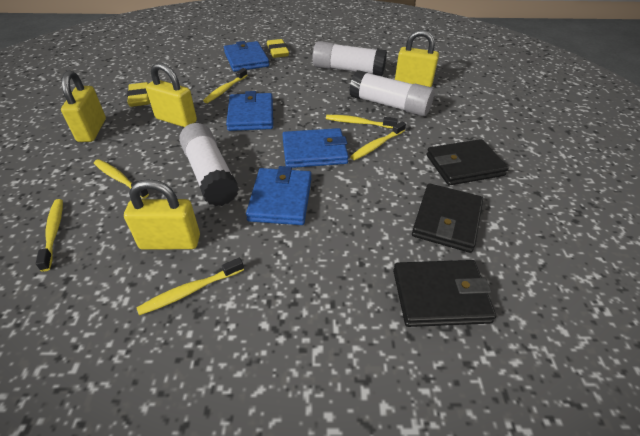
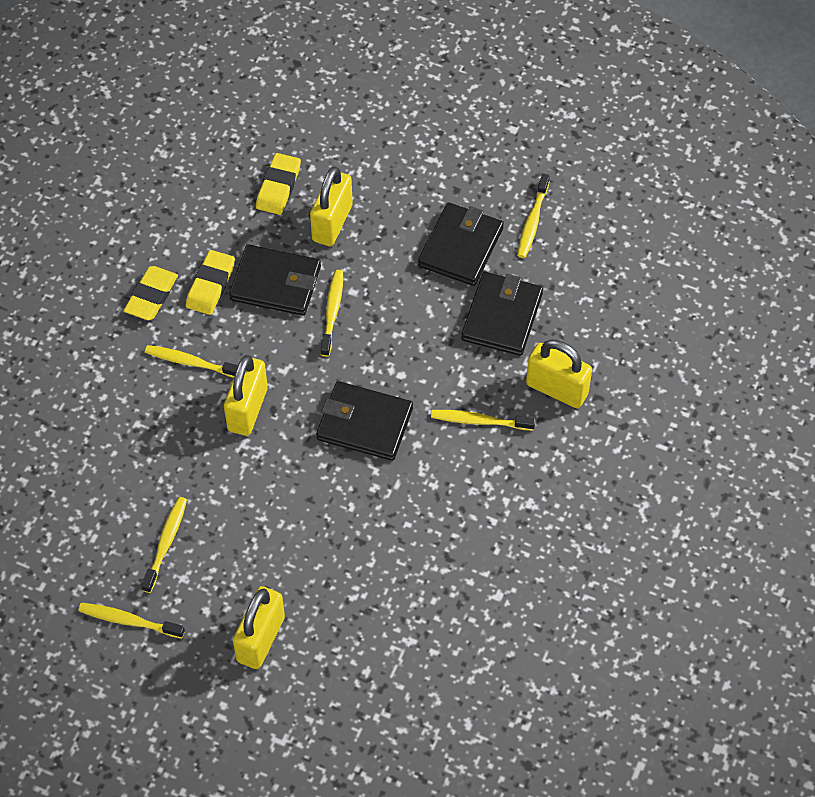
black wallet: 3 -> 4
blue wallet: 4 -> 0
white glue stick: 3 -> 0
yellow eraser: 2 -> 3

